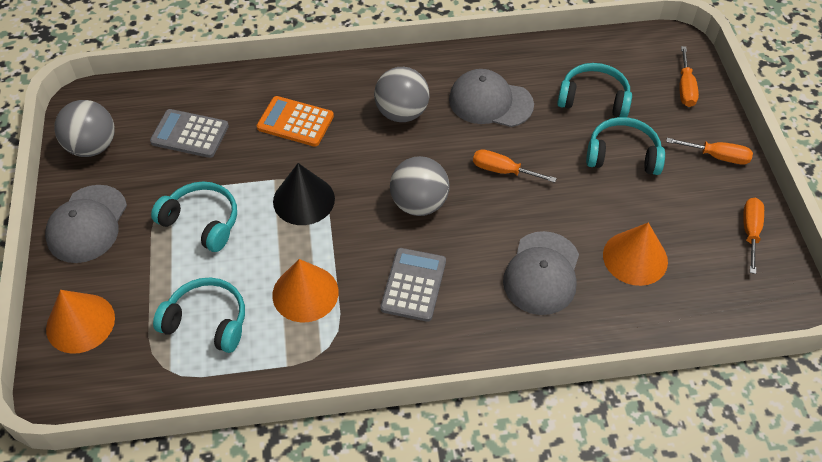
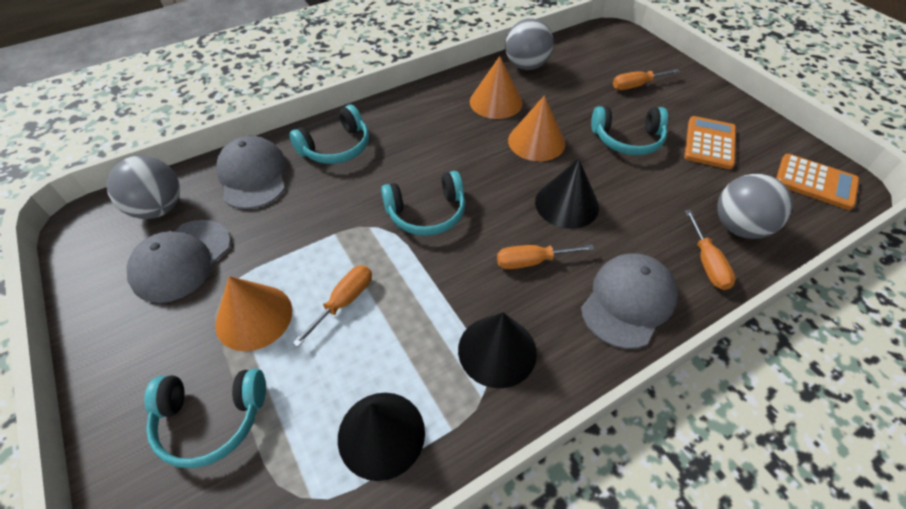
black cone: 1 -> 3
grey calculator: 2 -> 0
orange calculator: 1 -> 2

